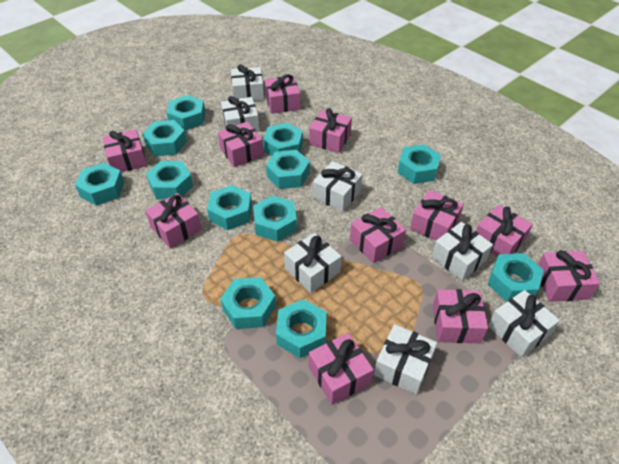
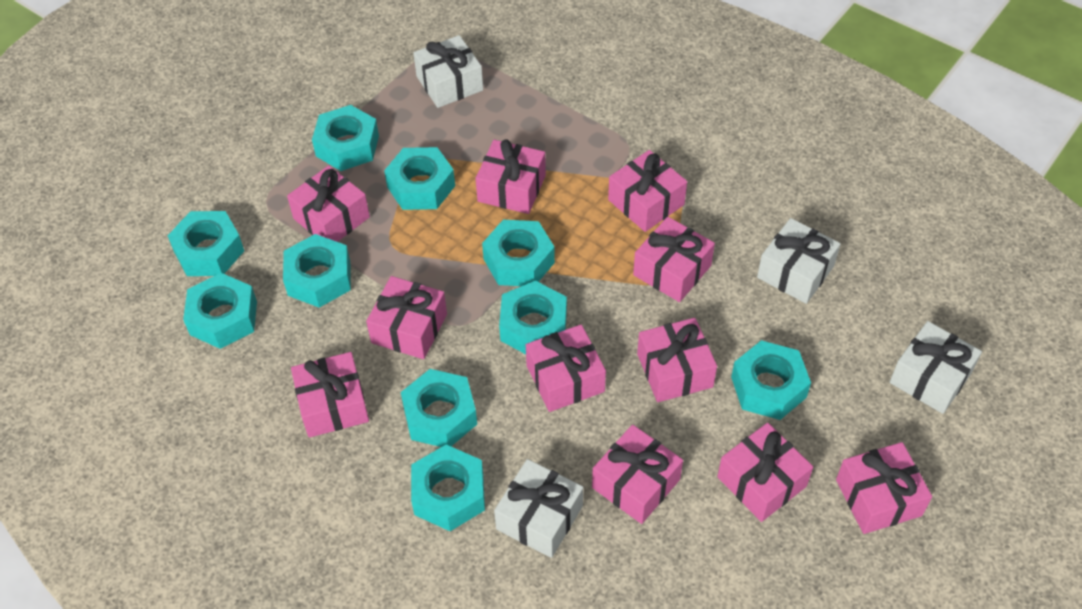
turquoise nut: 12 -> 10
white gift: 7 -> 4

